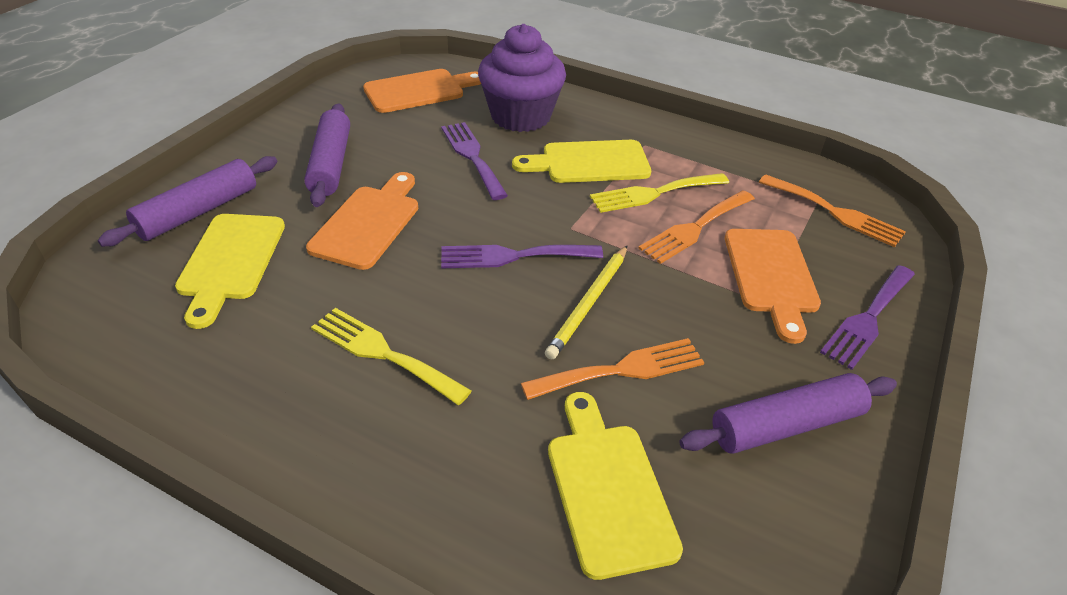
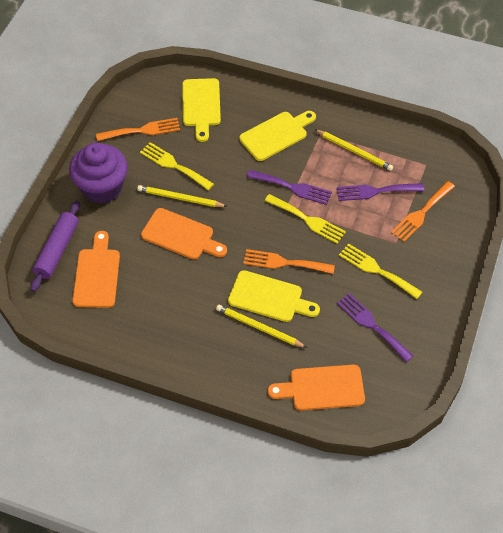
purple rolling pin: 3 -> 1
yellow fork: 2 -> 3
yellow pencil: 1 -> 3

